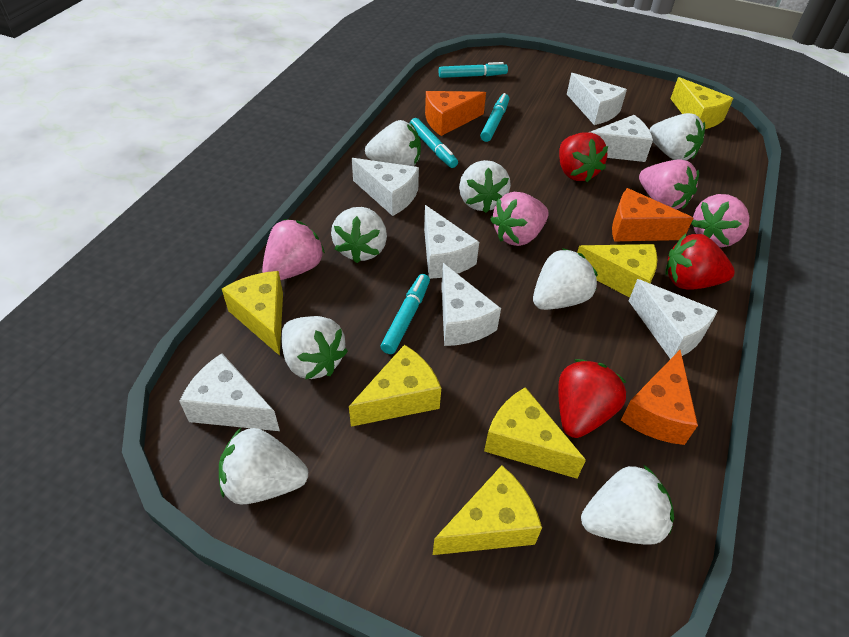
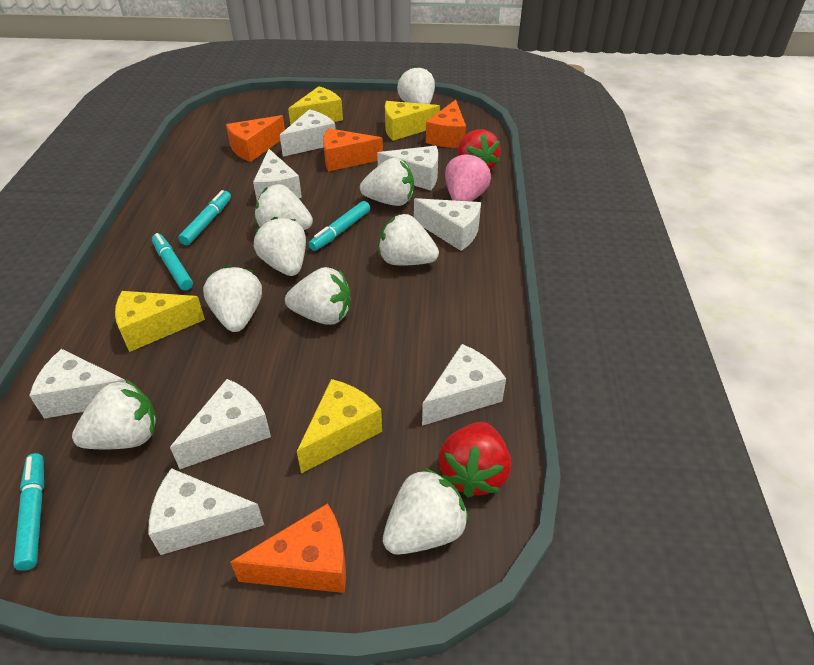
orange cheese: 3 -> 4
pink strawberry: 4 -> 1
red strawberry: 3 -> 2
white cheese: 7 -> 8
white strawberry: 8 -> 9
yellow cheese: 6 -> 4

